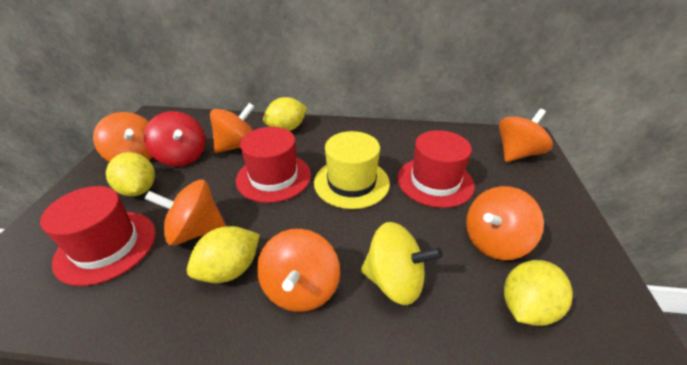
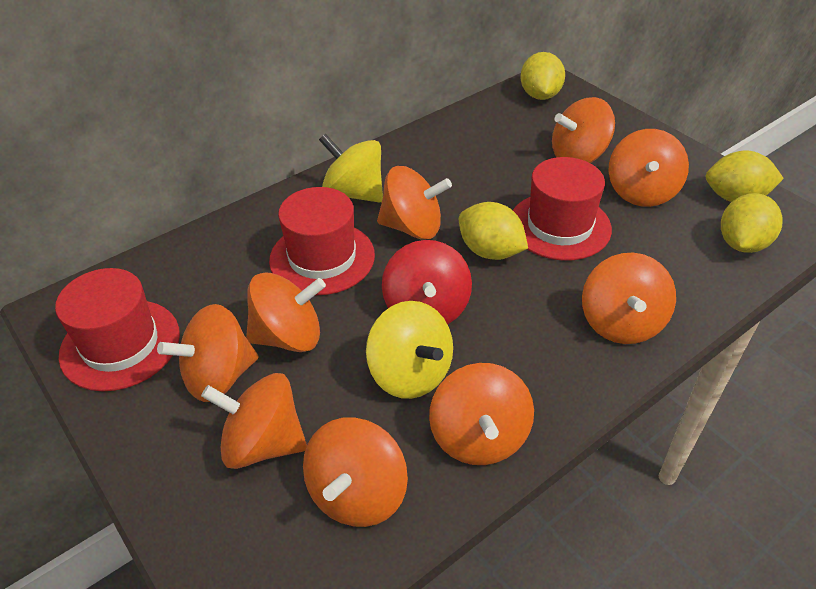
orange spinning top: 6 -> 9
yellow hat: 1 -> 0
yellow spinning top: 1 -> 2

